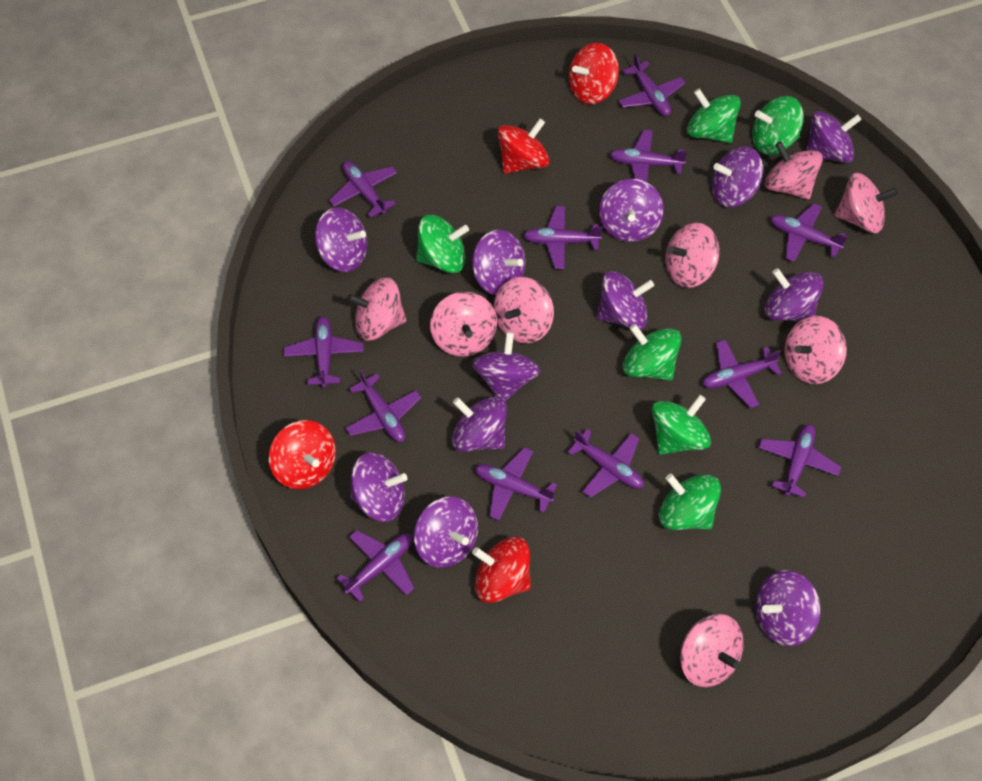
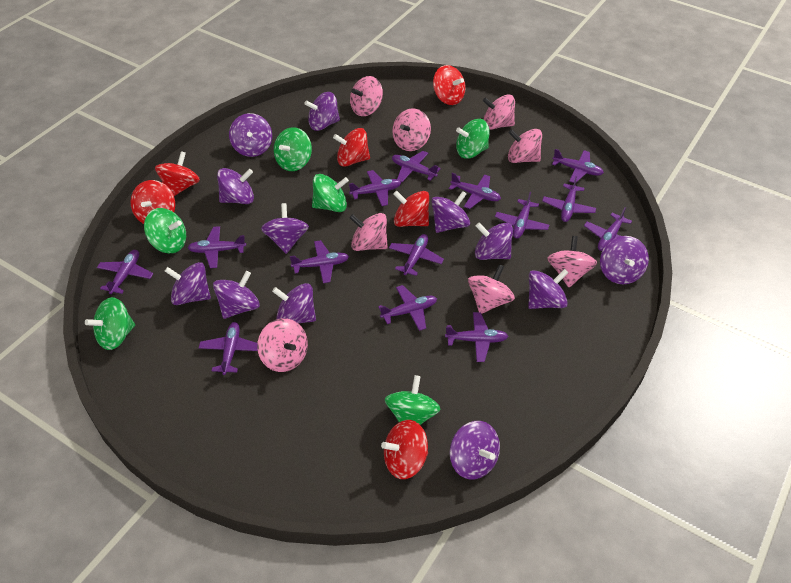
purple plane: 12 -> 14
red spinning top: 4 -> 6

